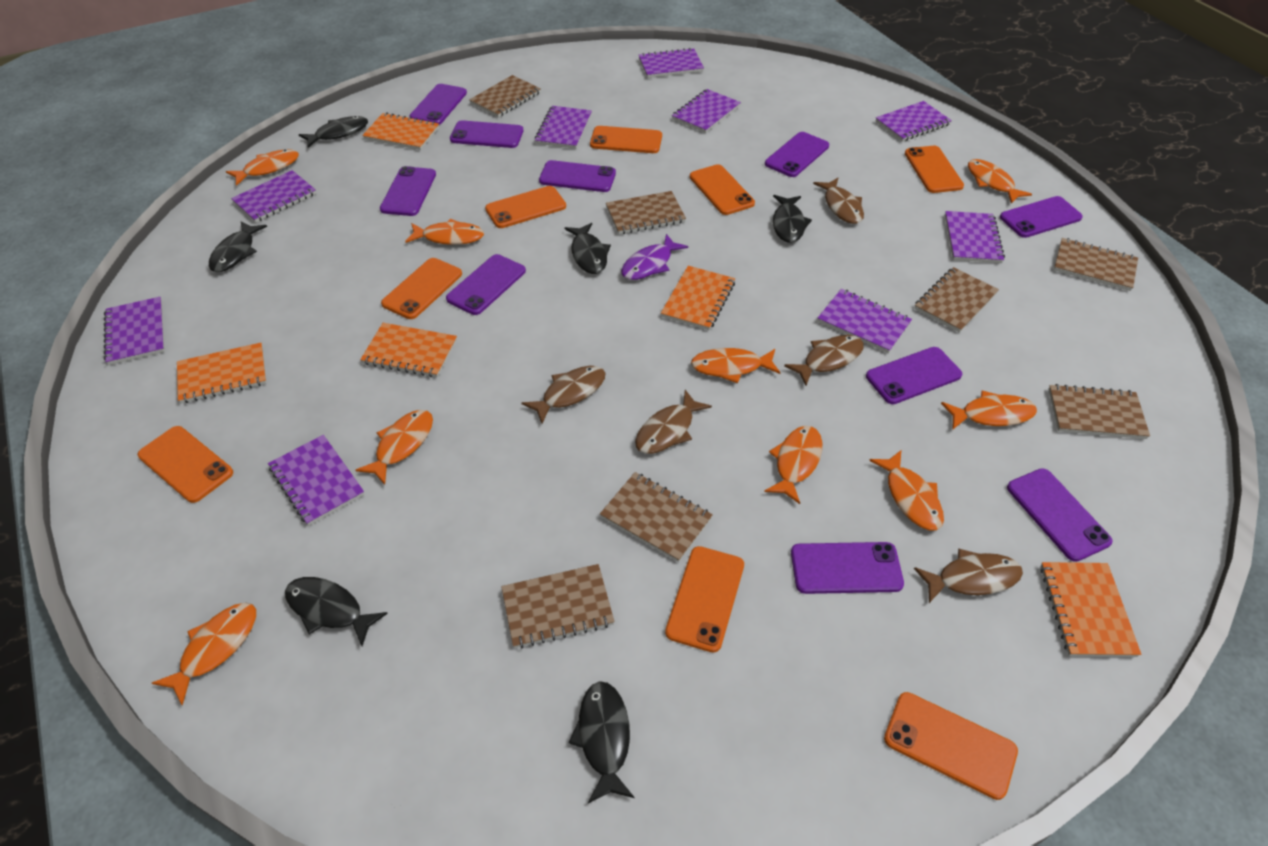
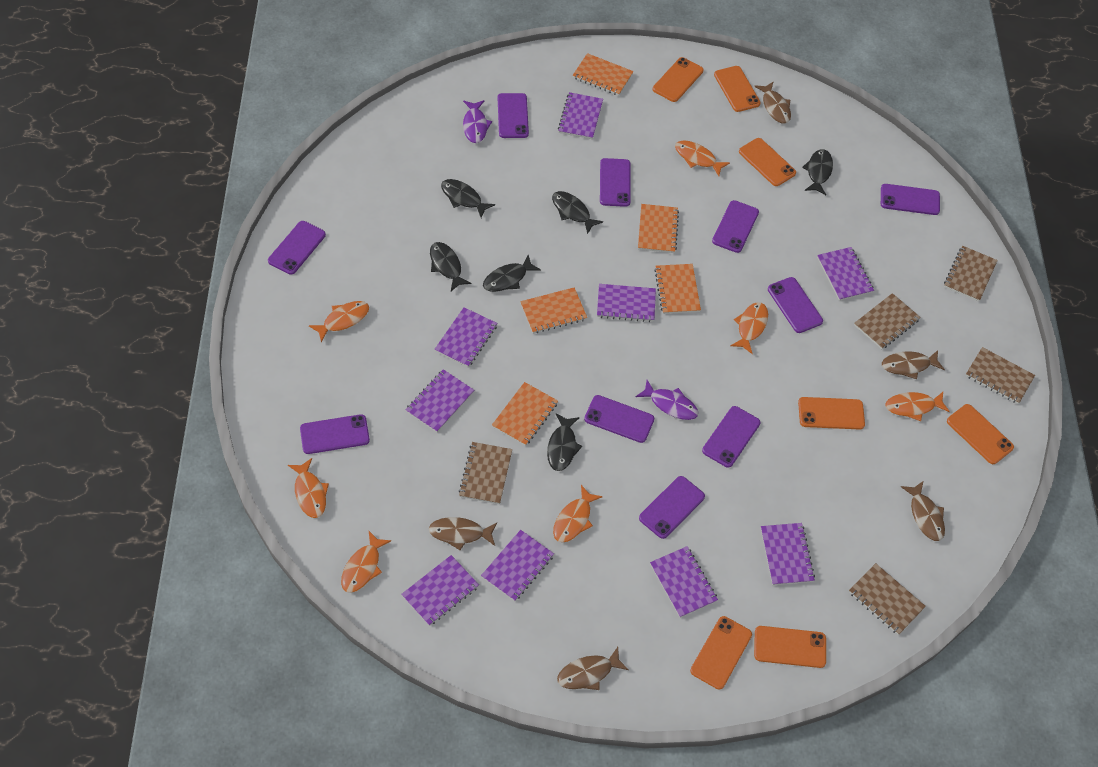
brown notebook: 7 -> 5
orange fish: 9 -> 7
orange phone: 8 -> 7
purple fish: 1 -> 2

